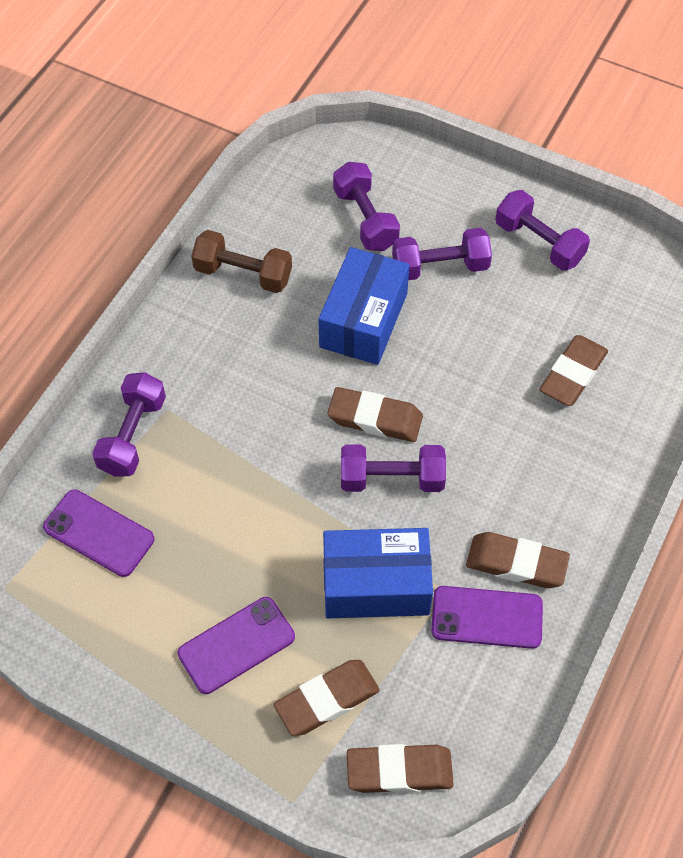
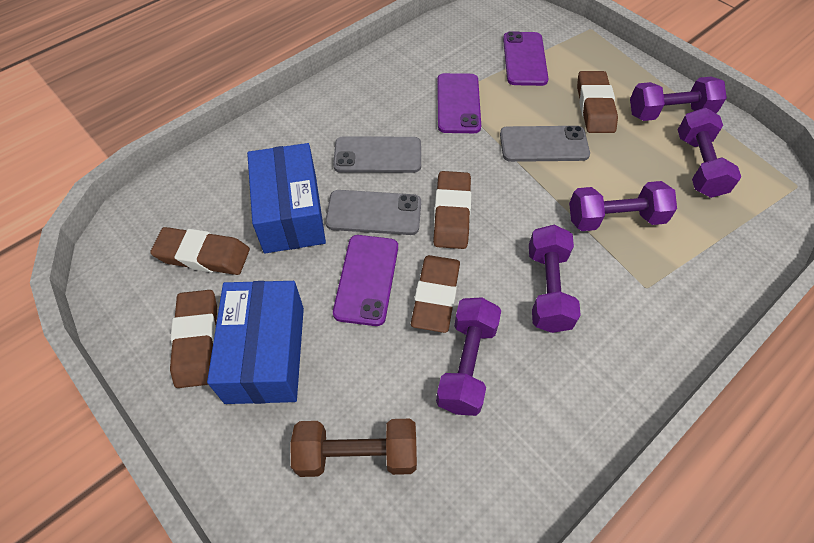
grey phone: 0 -> 3

